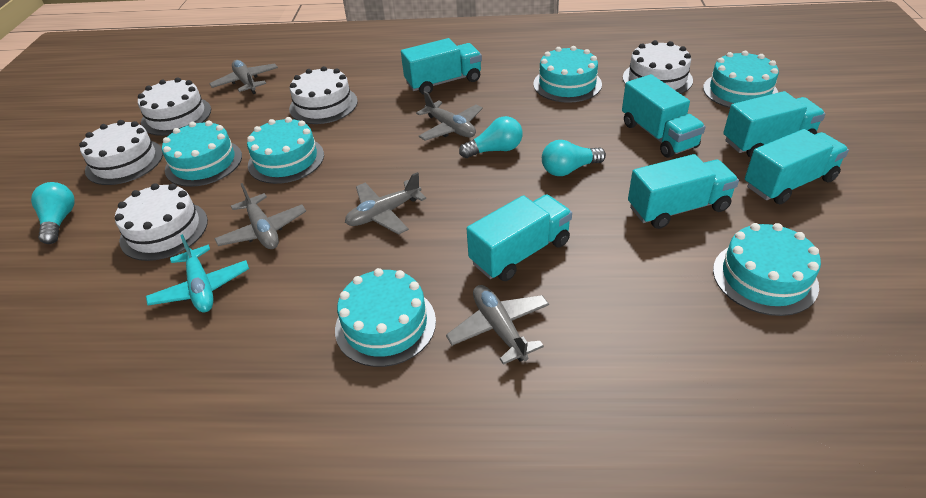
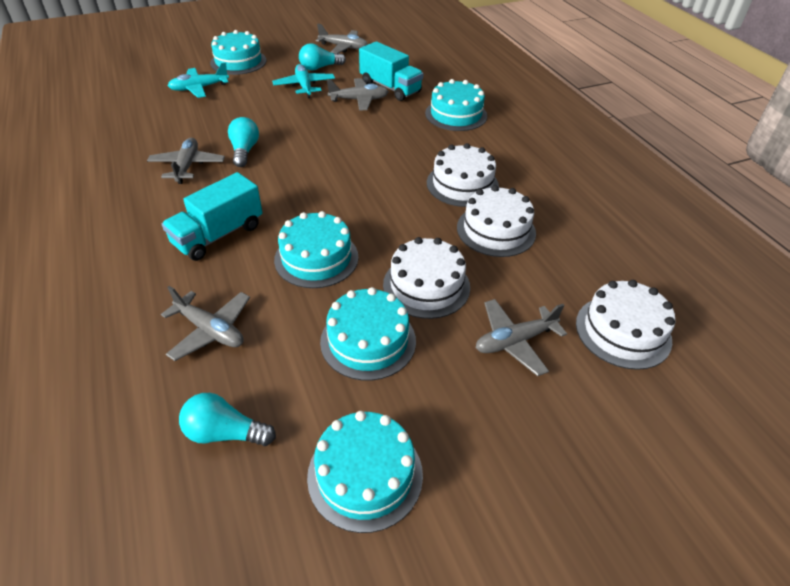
turquoise cake: 6 -> 5
turquoise plane: 1 -> 2
turquoise truck: 6 -> 2
white cake: 5 -> 4

